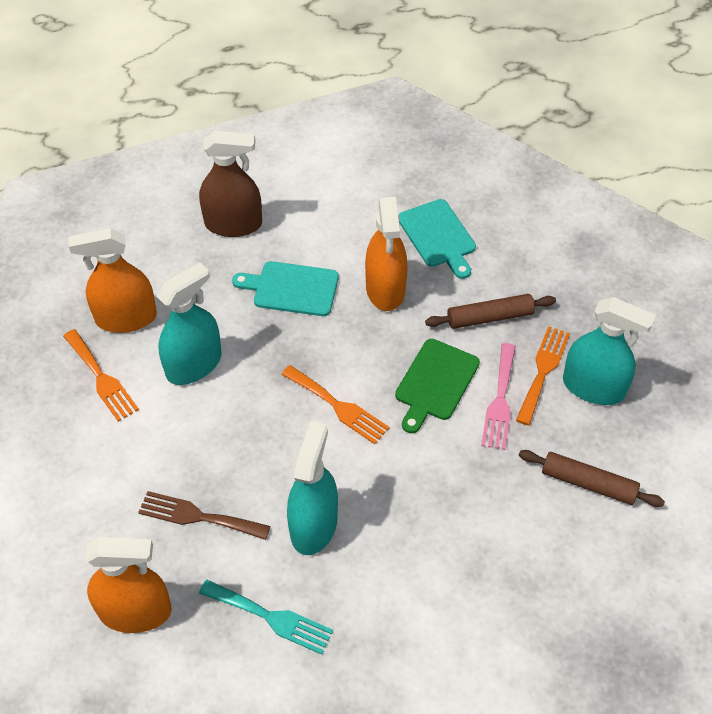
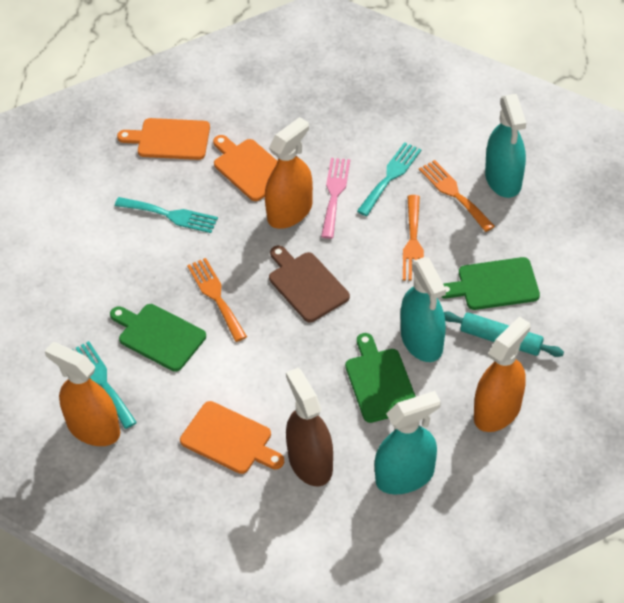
brown cutting board: 0 -> 1
brown fork: 1 -> 0
brown rolling pin: 2 -> 0
green cutting board: 1 -> 3
orange cutting board: 0 -> 3
turquoise cutting board: 2 -> 0
turquoise fork: 1 -> 3
turquoise rolling pin: 0 -> 1

